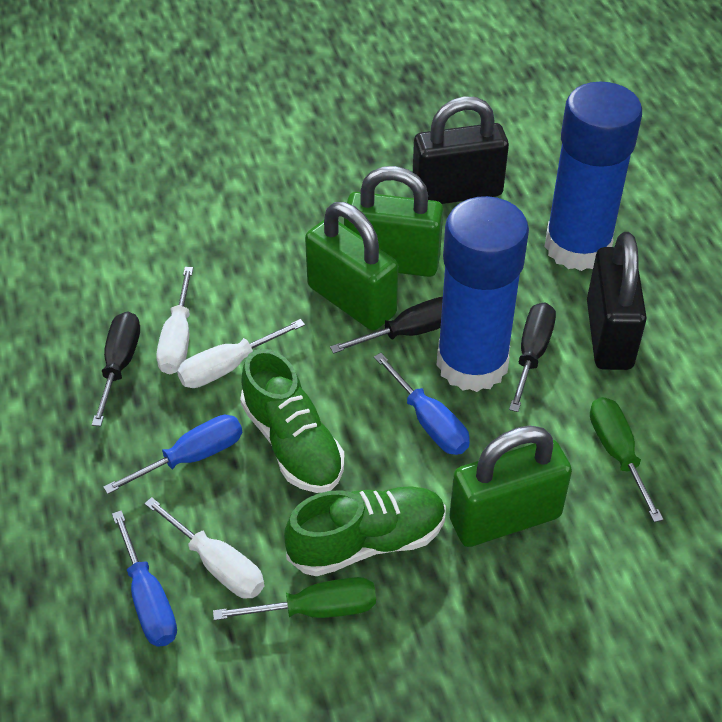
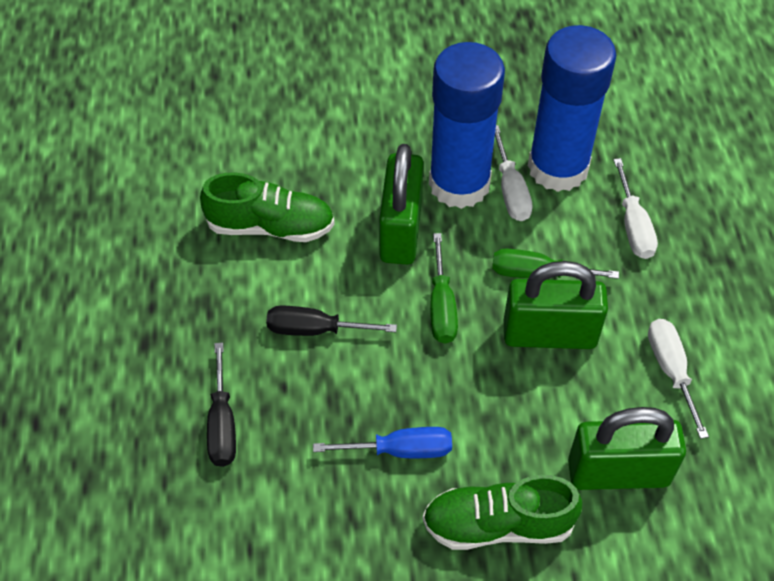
black padlock: 2 -> 0
black screwdriver: 3 -> 2
blue screwdriver: 3 -> 1

